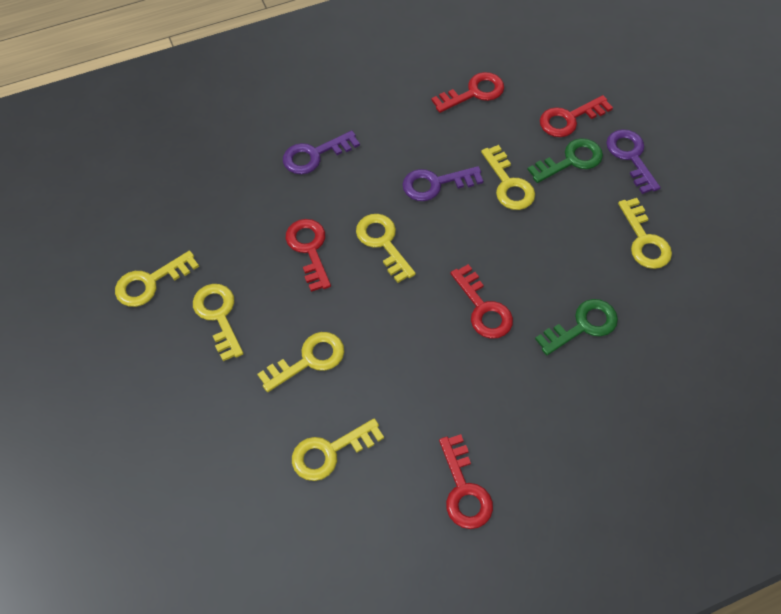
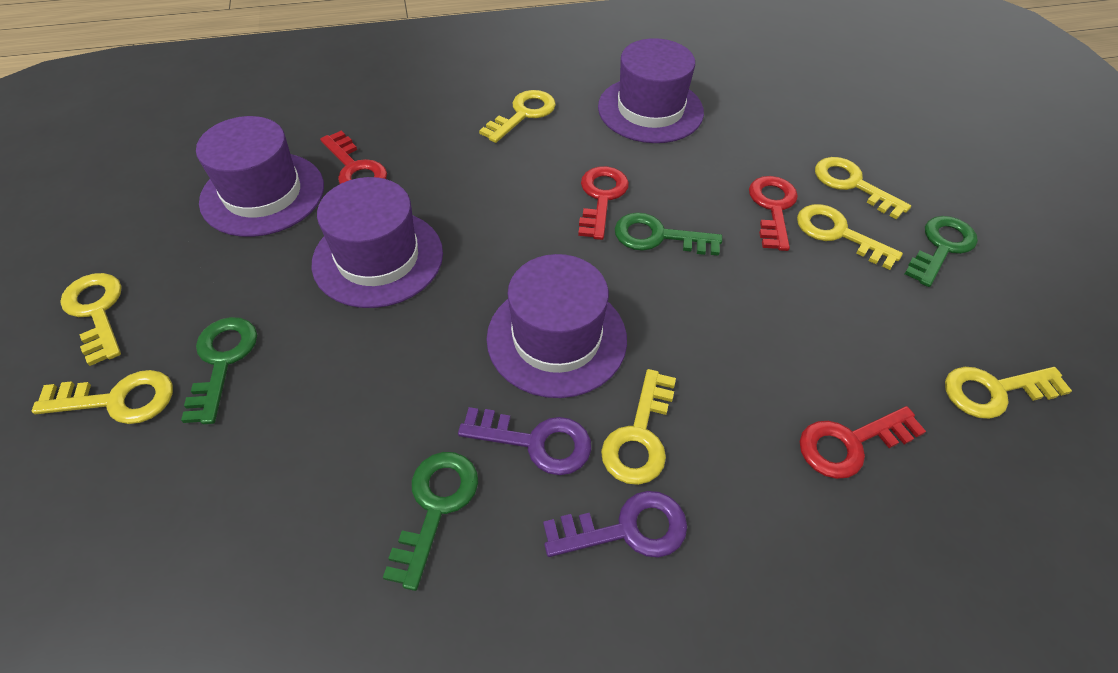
green key: 2 -> 4
purple hat: 0 -> 4
purple key: 3 -> 2
red key: 5 -> 4

